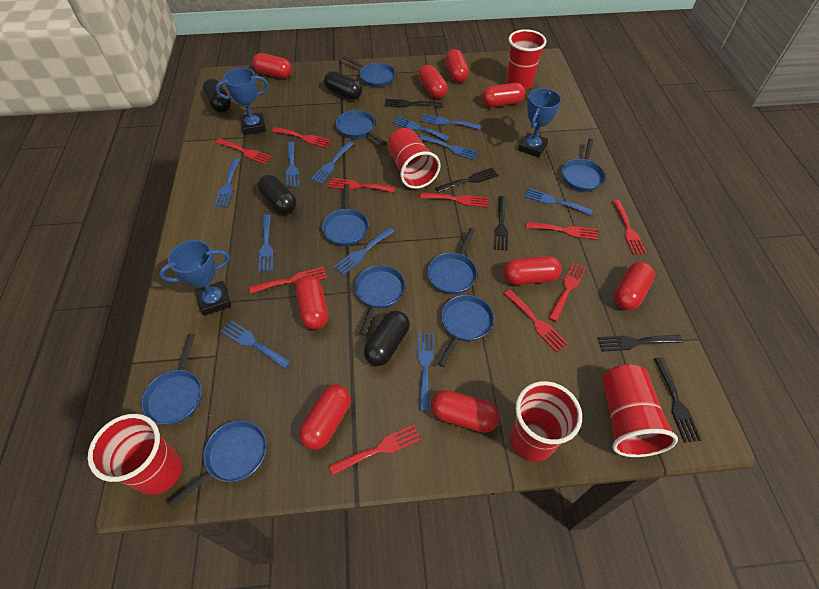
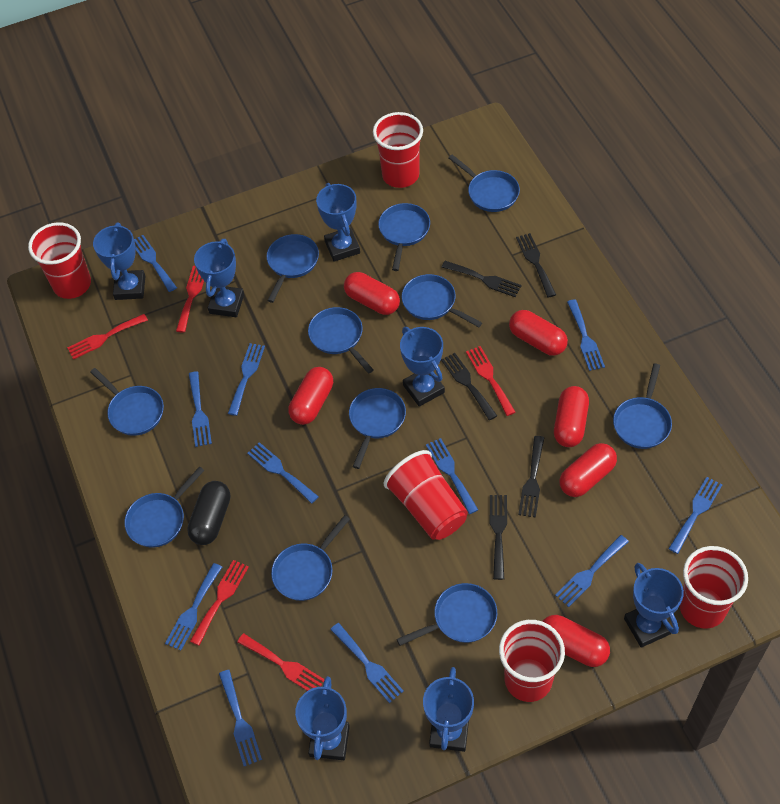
black capsule: 4 -> 1
blue pan: 9 -> 11
blue trophy: 3 -> 7
red capsule: 9 -> 6
red fork: 10 -> 5

